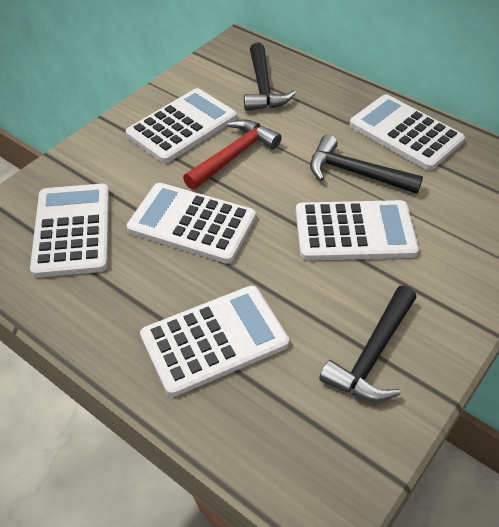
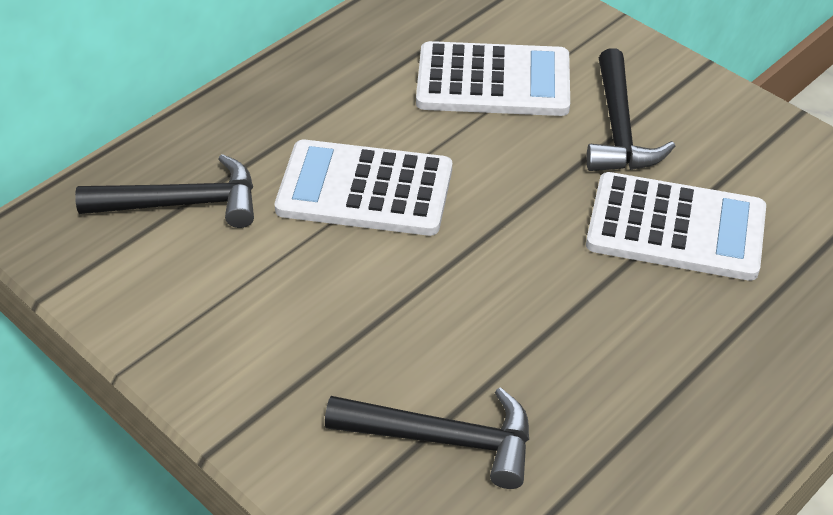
red hammer: 1 -> 0
white calculator: 6 -> 3

